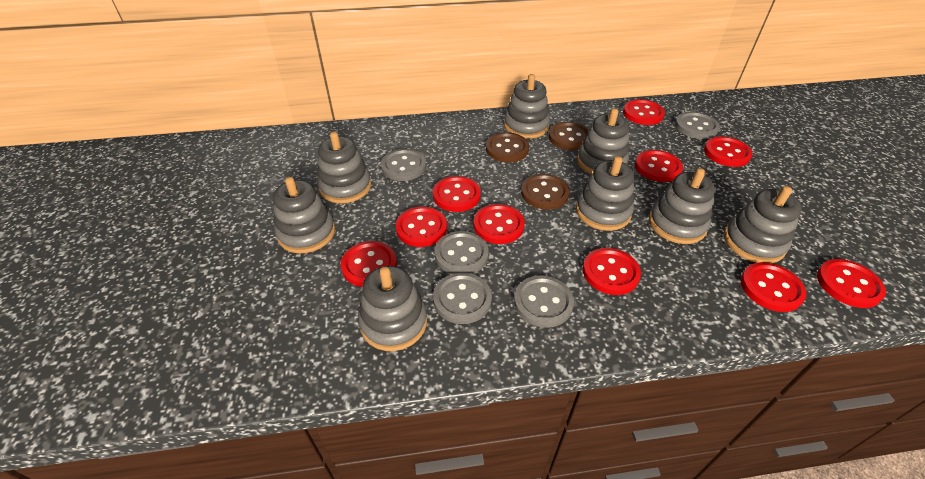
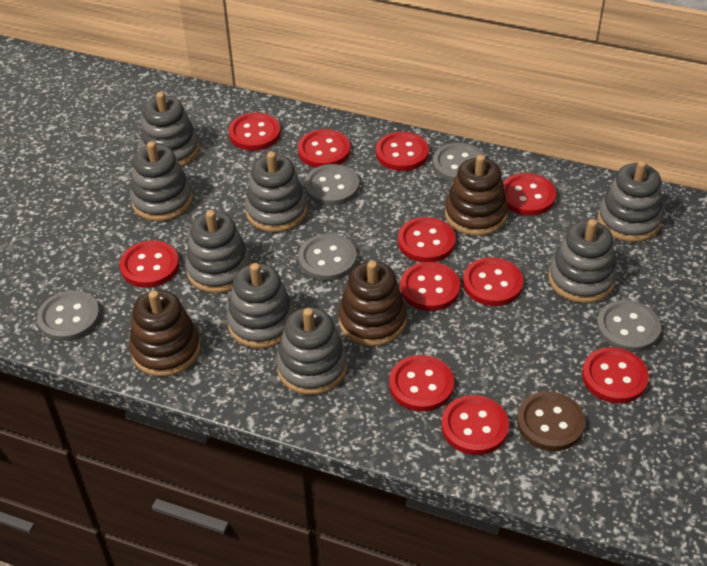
brown button: 3 -> 1
brown stacking toy: 0 -> 3
red button: 10 -> 11

